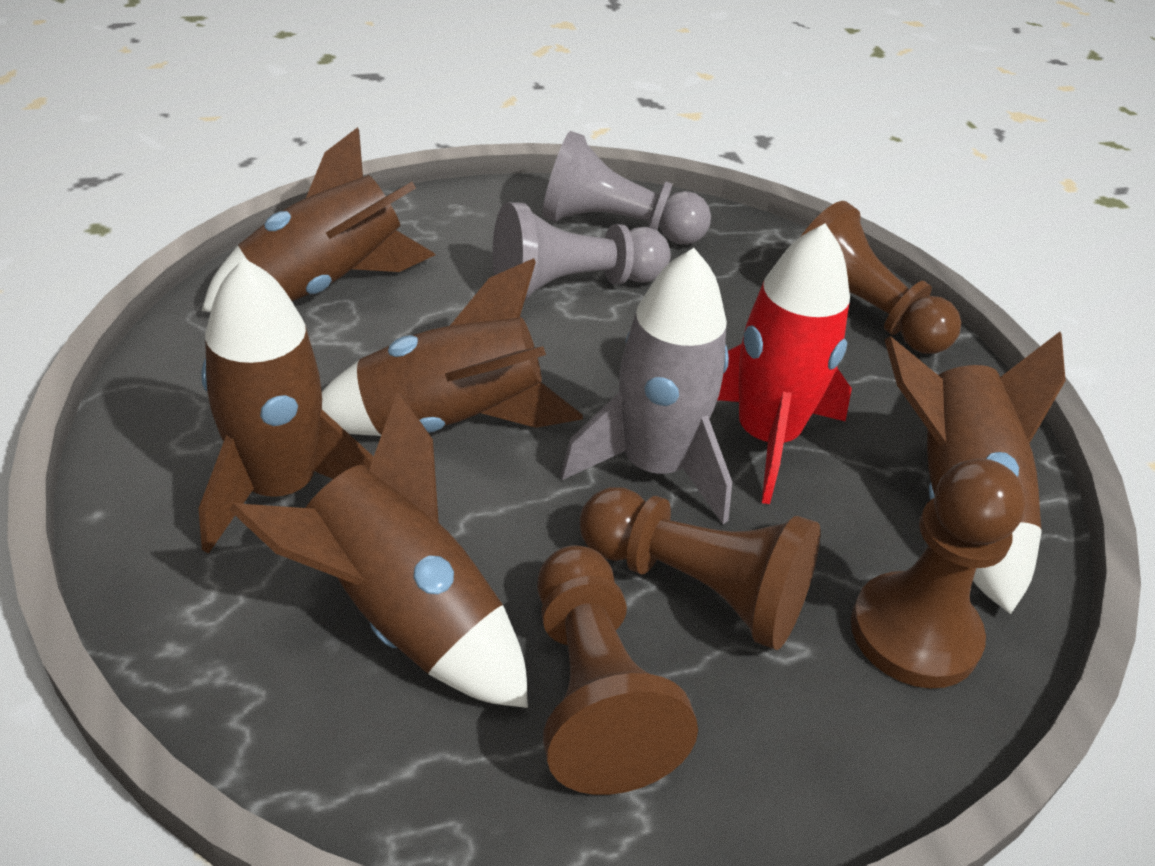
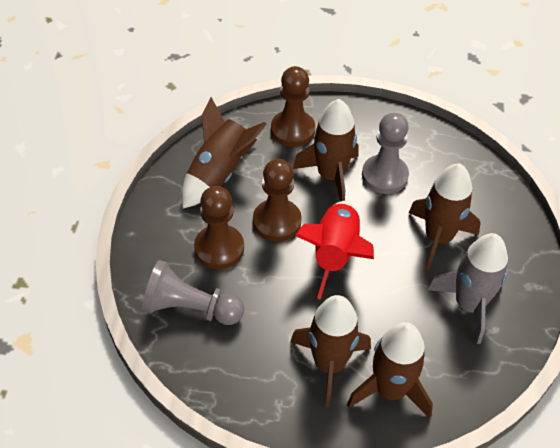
brown pawn: 4 -> 3

